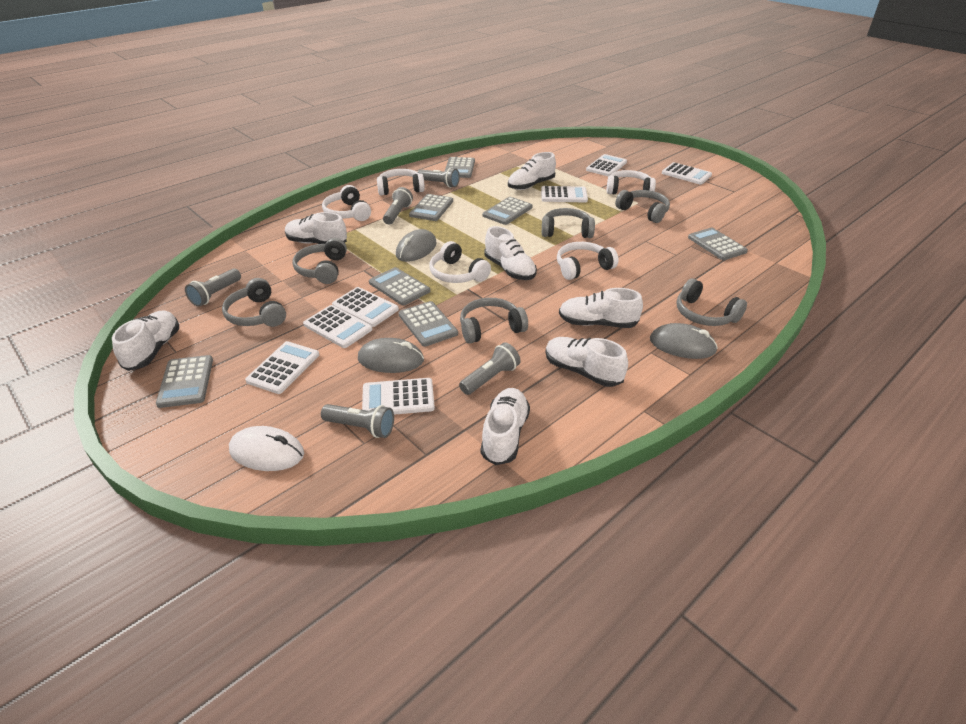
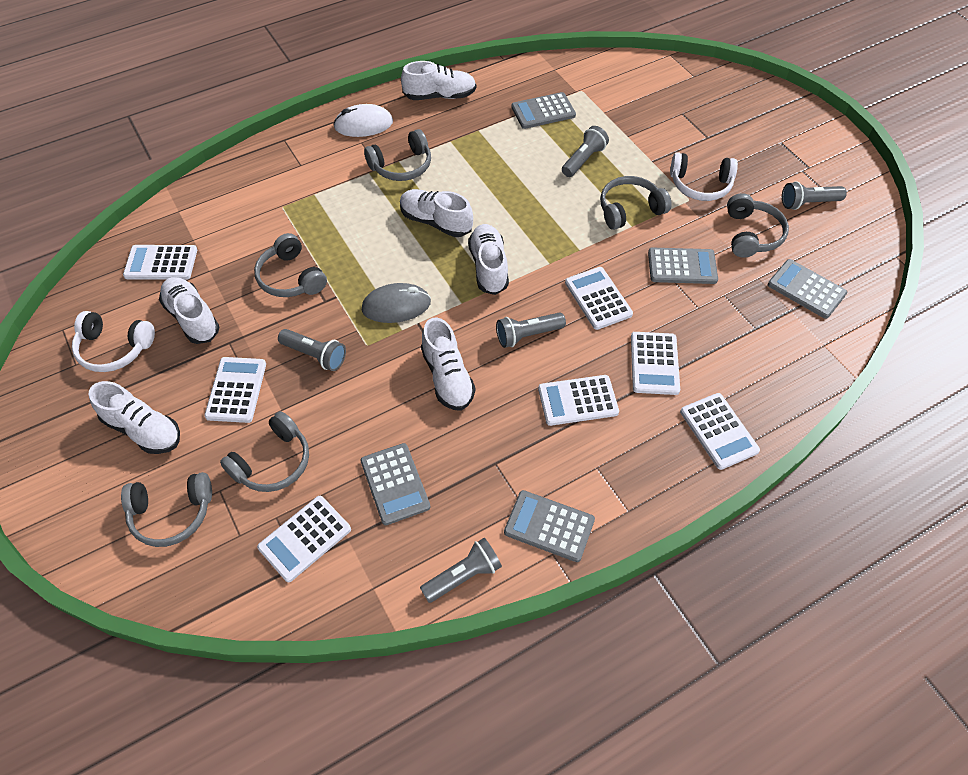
grey calculator: 7 -> 5
grey mouse: 3 -> 1
white headphones: 5 -> 2
white shoe: 7 -> 6

